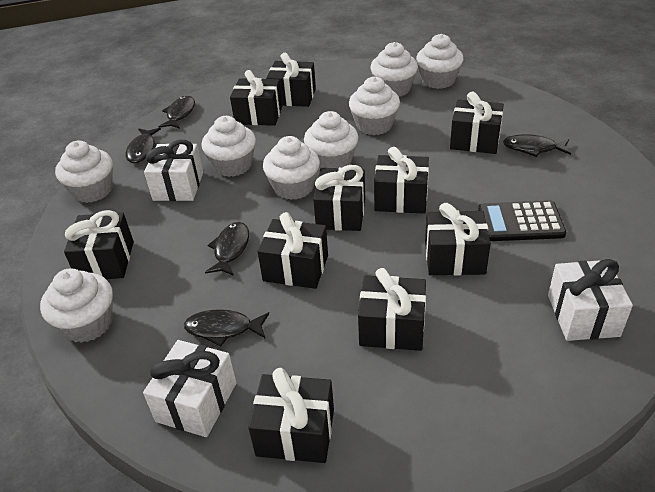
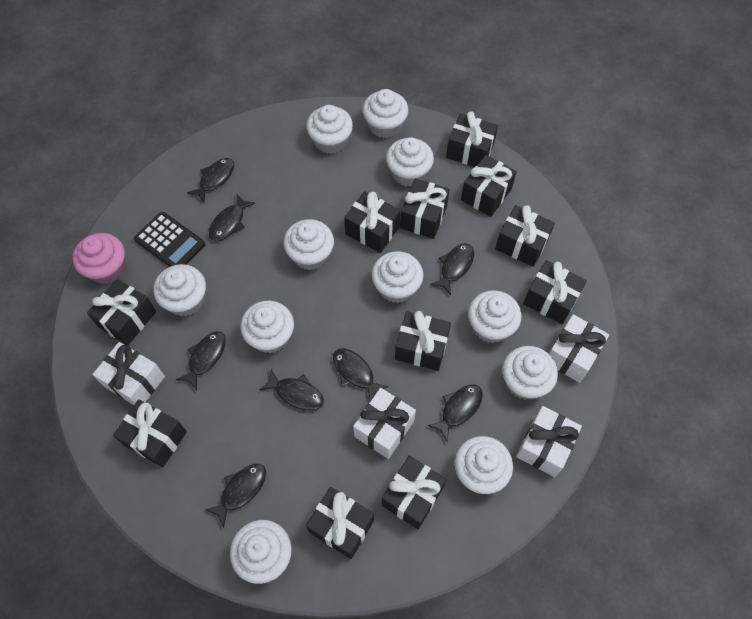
black fish: 5 -> 8
black gift: 10 -> 11
pink cupcake: 0 -> 1
white cupcake: 8 -> 11
white gift: 3 -> 4

